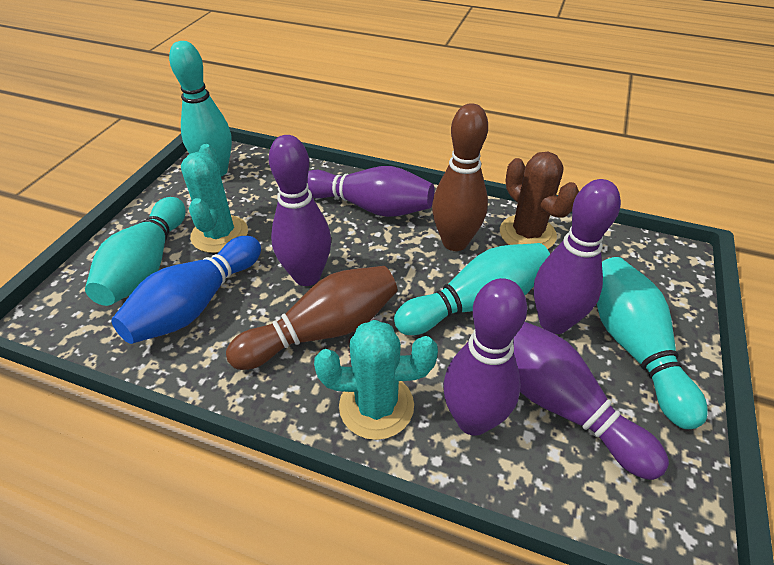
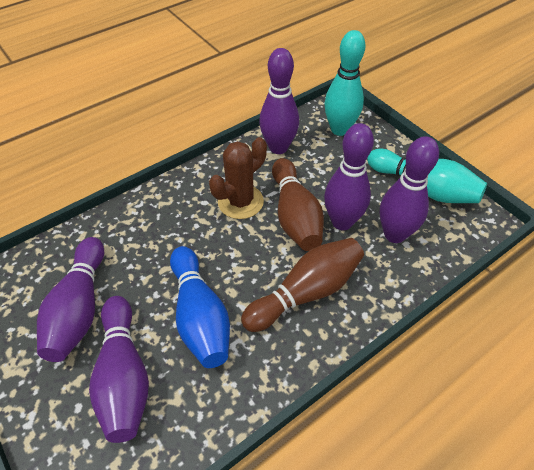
turquoise bowling pin: 4 -> 2
turquoise cactus: 2 -> 0

